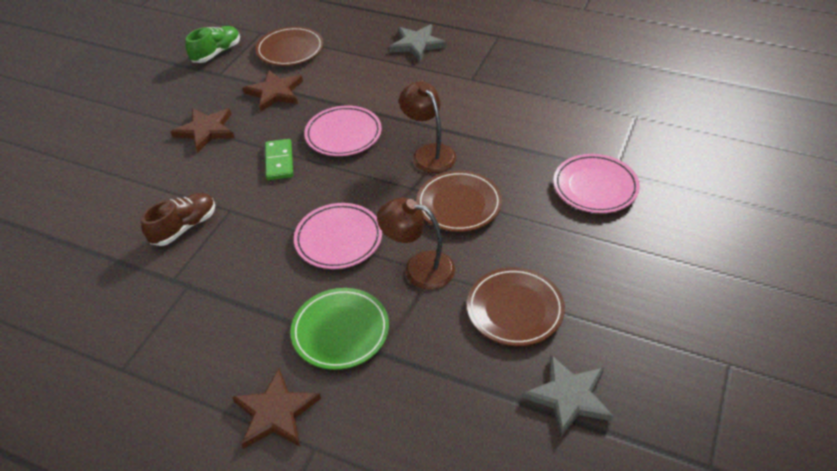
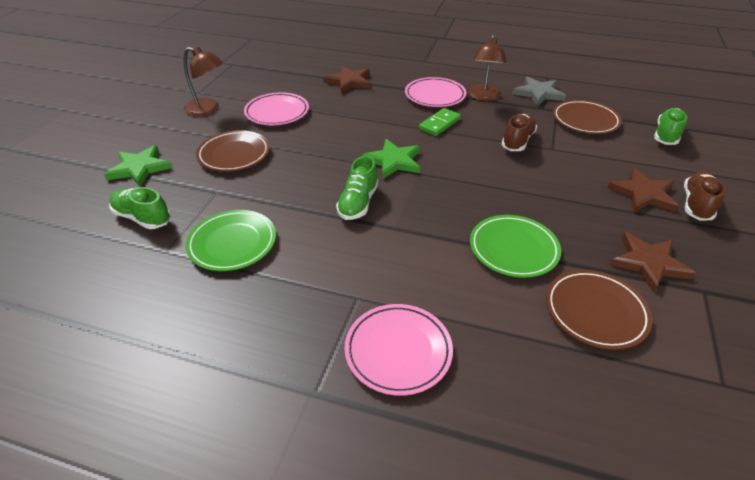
brown shoe: 1 -> 2
green plate: 1 -> 2
green shoe: 1 -> 3
green star: 0 -> 2
grey star: 2 -> 1

